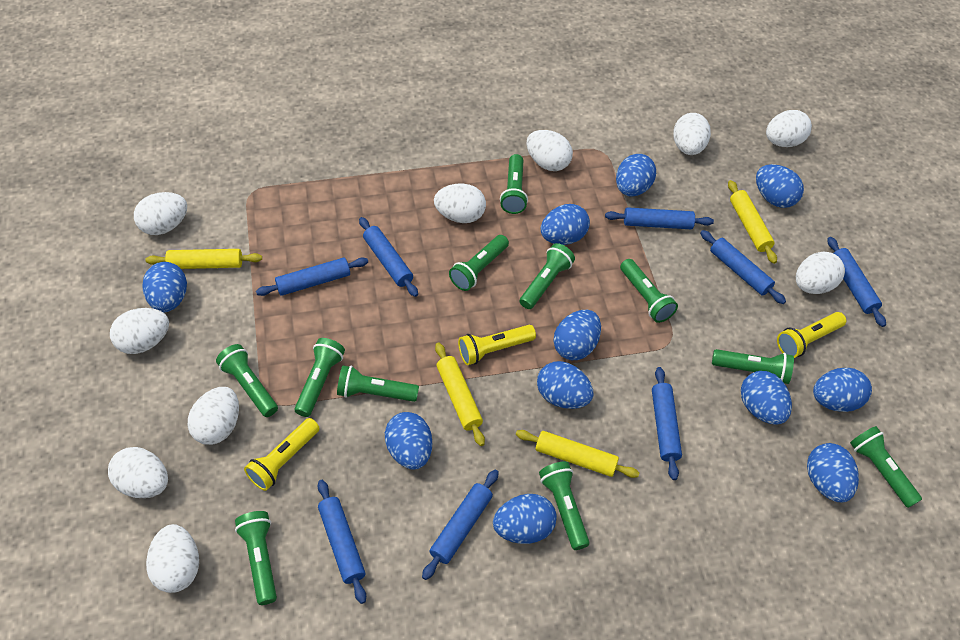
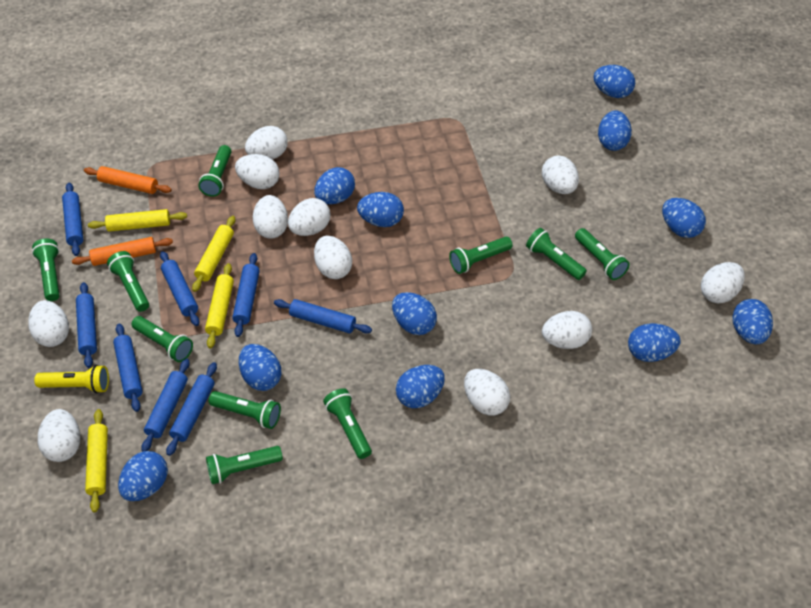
green flashlight: 11 -> 10
orange rolling pin: 0 -> 2
white egg: 10 -> 11
yellow flashlight: 3 -> 1

